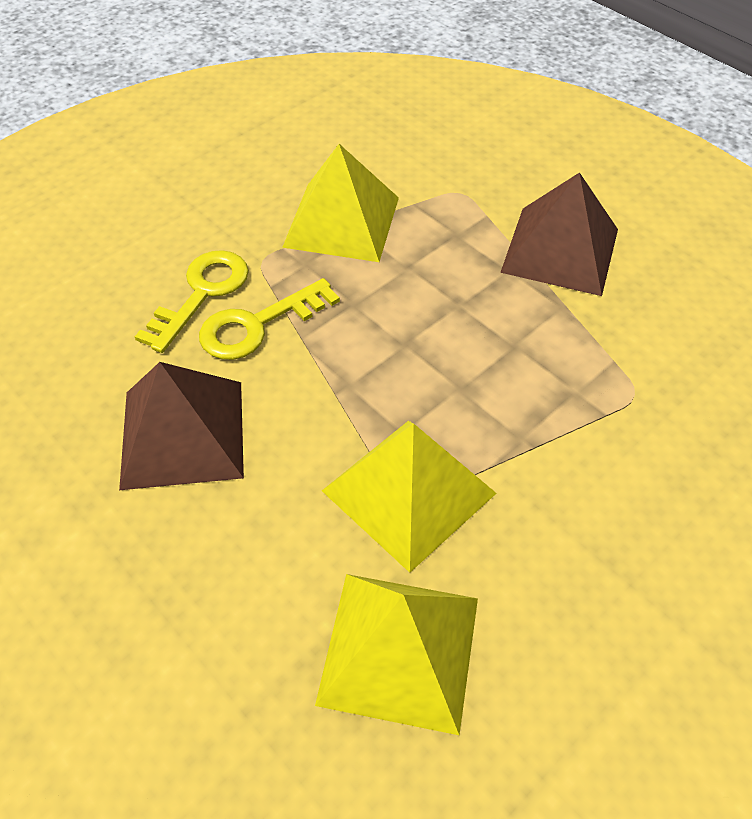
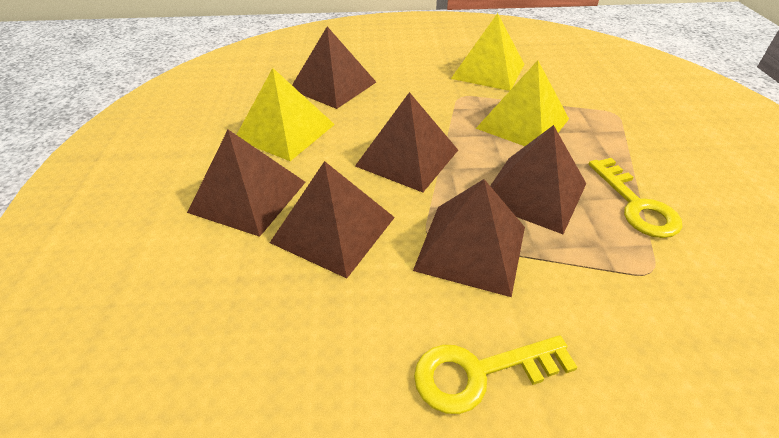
brown pyramid: 2 -> 6

